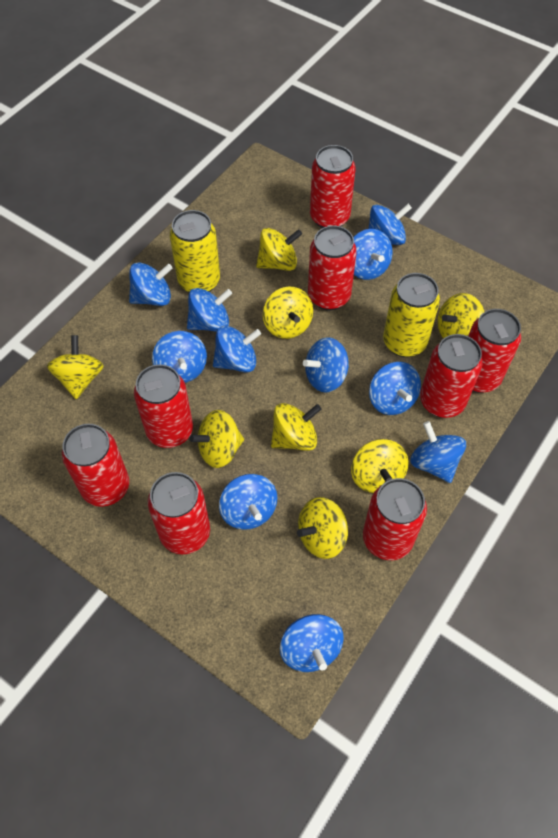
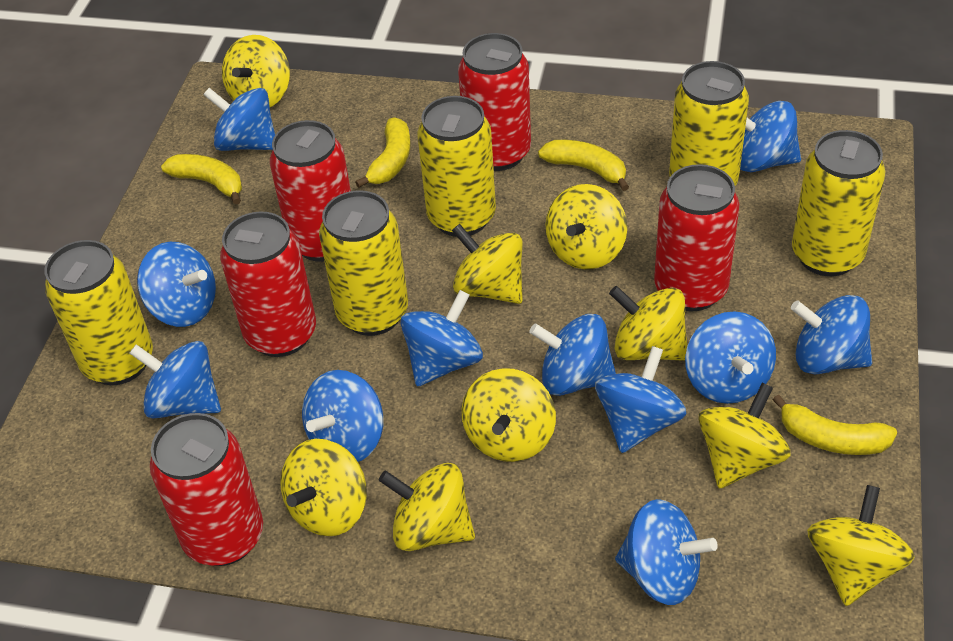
red can: 8 -> 5
yellow banana: 0 -> 4
yellow can: 2 -> 5
yellow spinning top: 8 -> 9

